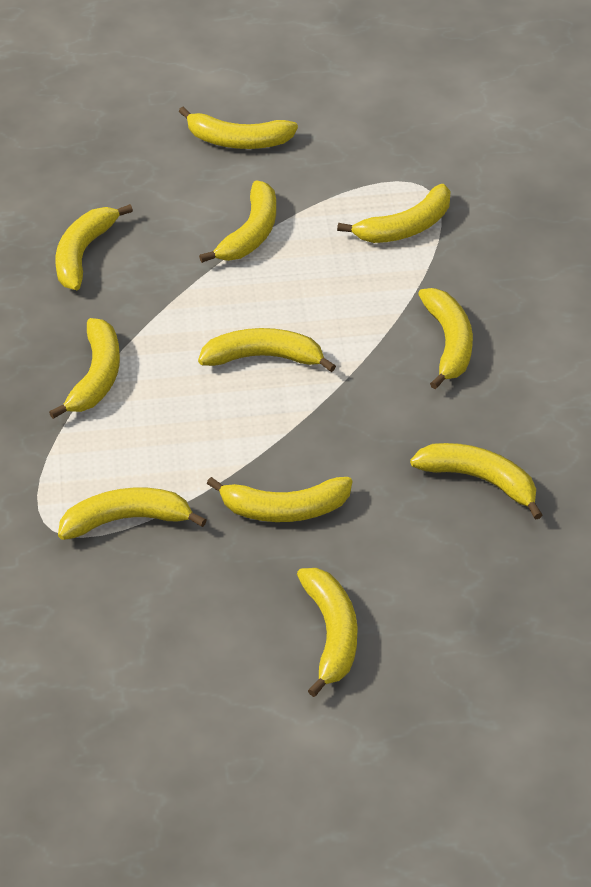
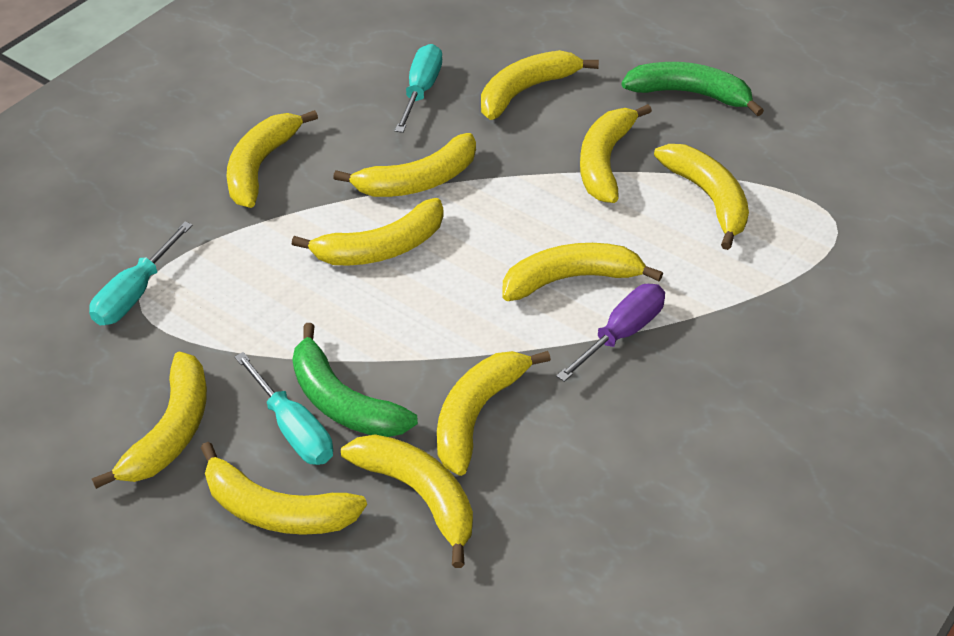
green banana: 0 -> 2
purple screwdriver: 0 -> 1
turquoise screwdriver: 0 -> 3

